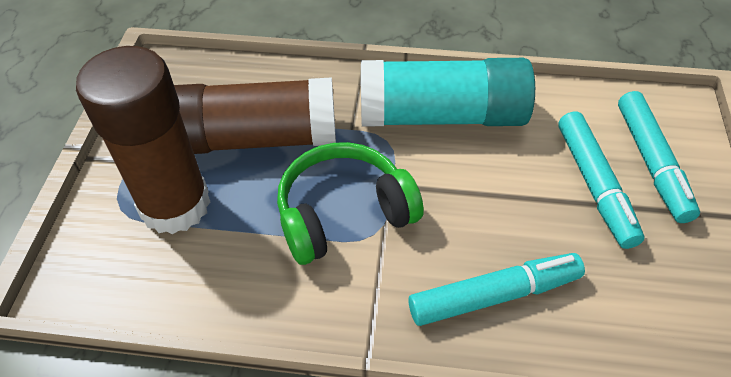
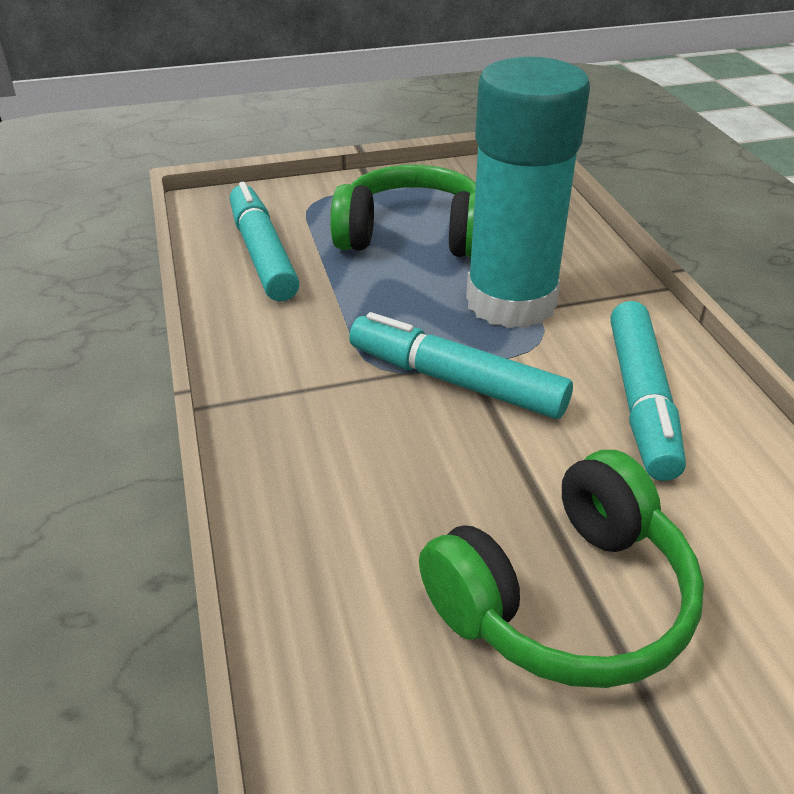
brown glue stick: 2 -> 0
green headphones: 1 -> 2

